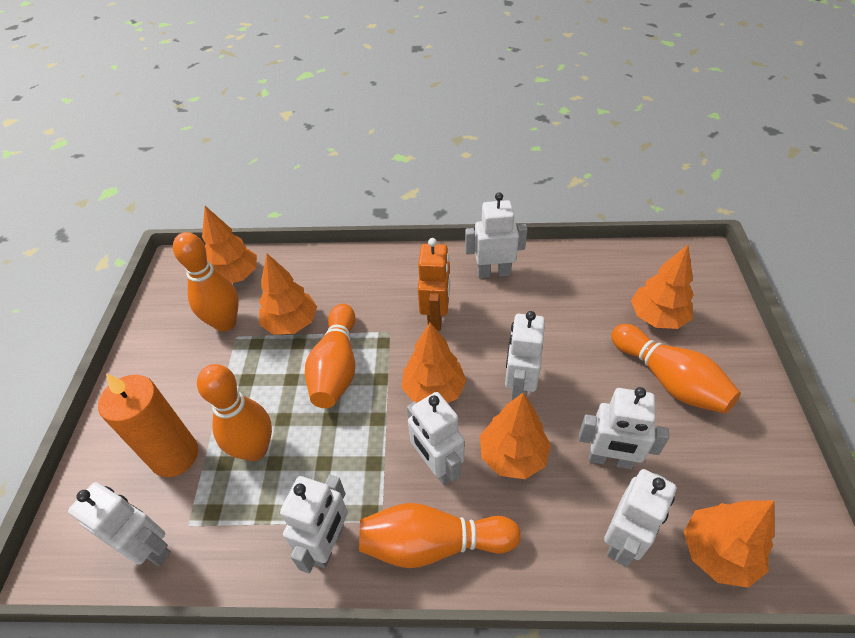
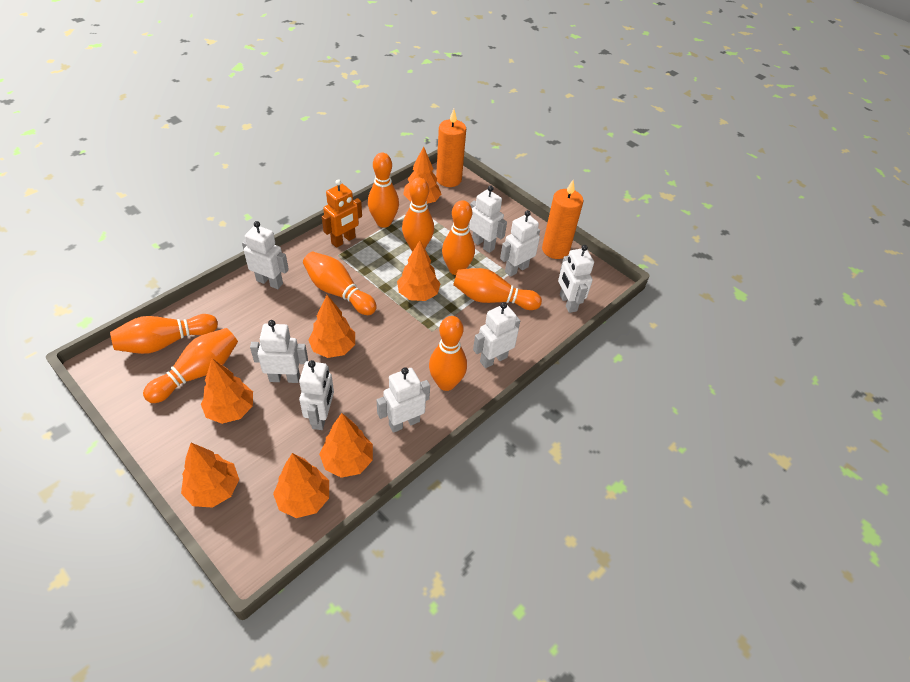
orange bowling pin: 5 -> 8
orange candle: 1 -> 2
orange tree: 6 -> 7
white robot: 7 -> 8

